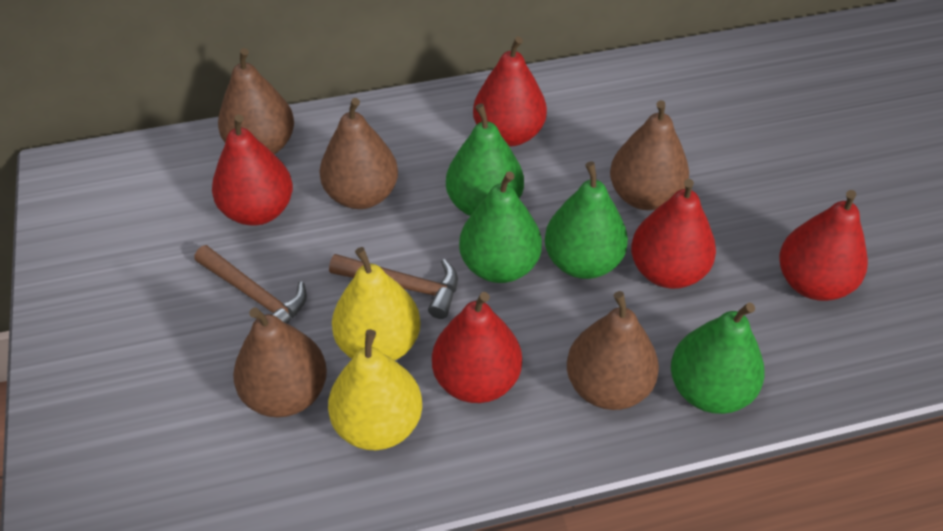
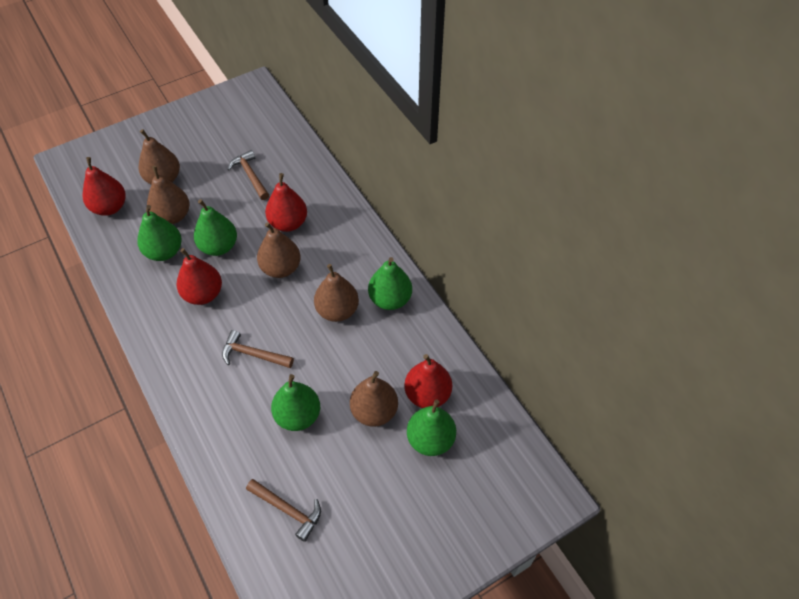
brown hammer: 2 -> 3
green pear: 4 -> 5
red pear: 5 -> 4
yellow pear: 2 -> 0

